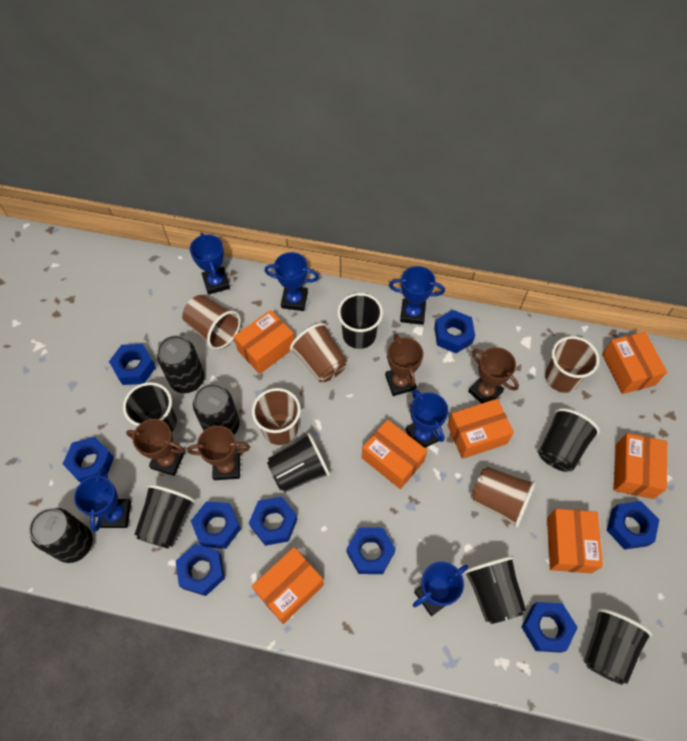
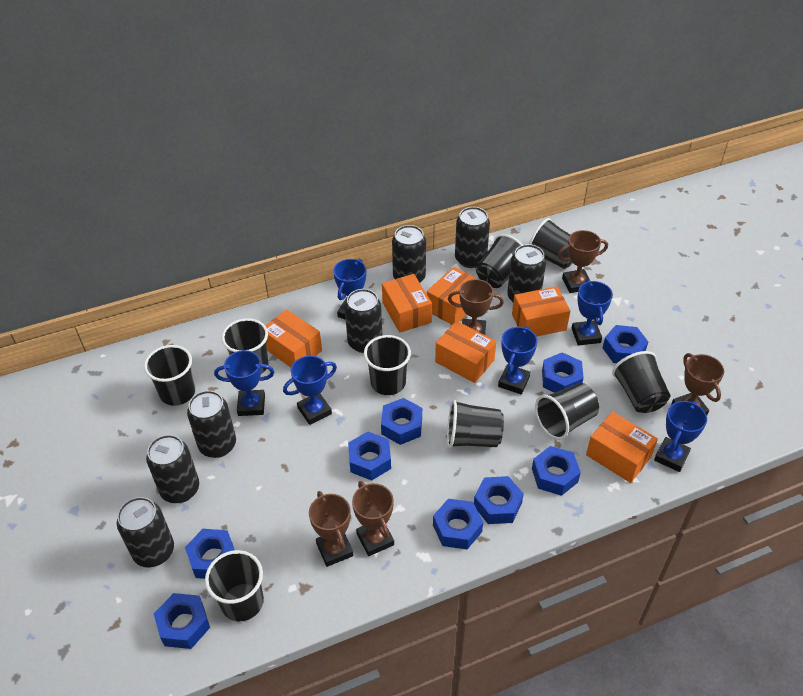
black can: 3 -> 7
black cup: 7 -> 9
brown cup: 5 -> 0
brown trophy: 4 -> 5
orange box: 7 -> 6

